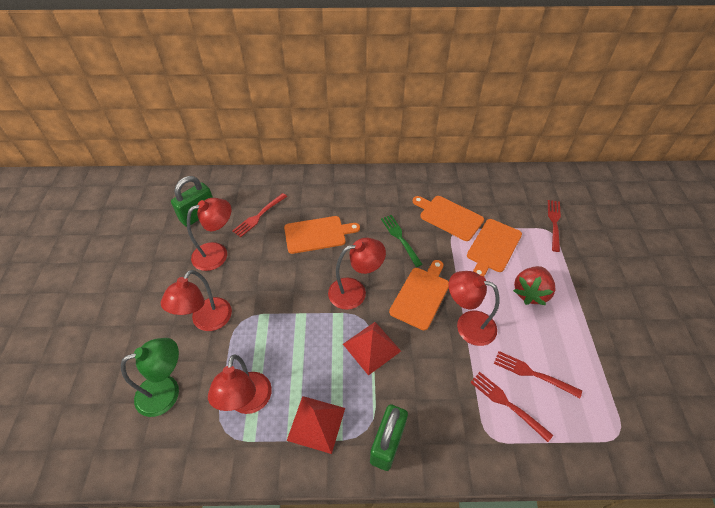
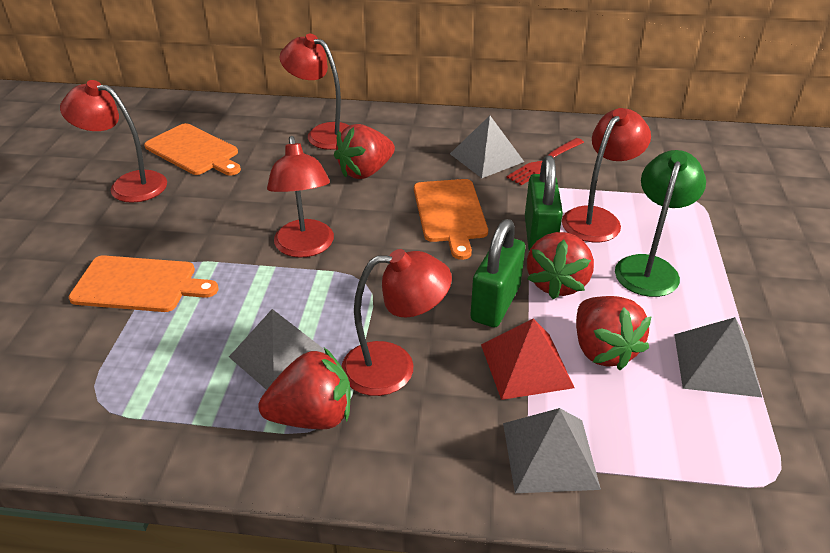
green fork: 1 -> 0
grey pyramid: 0 -> 4
orange cutting board: 4 -> 3
red fork: 4 -> 1
red pyramid: 2 -> 1
red strawberry: 1 -> 4

